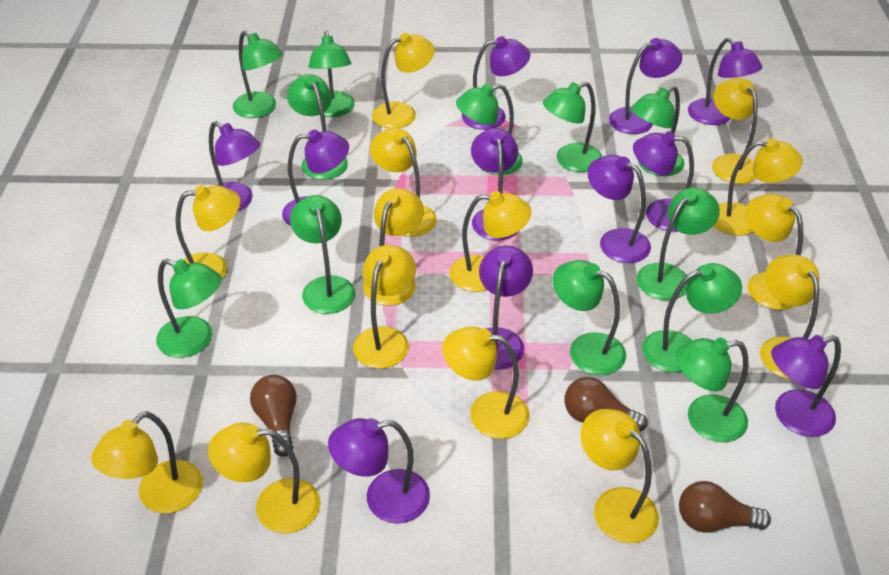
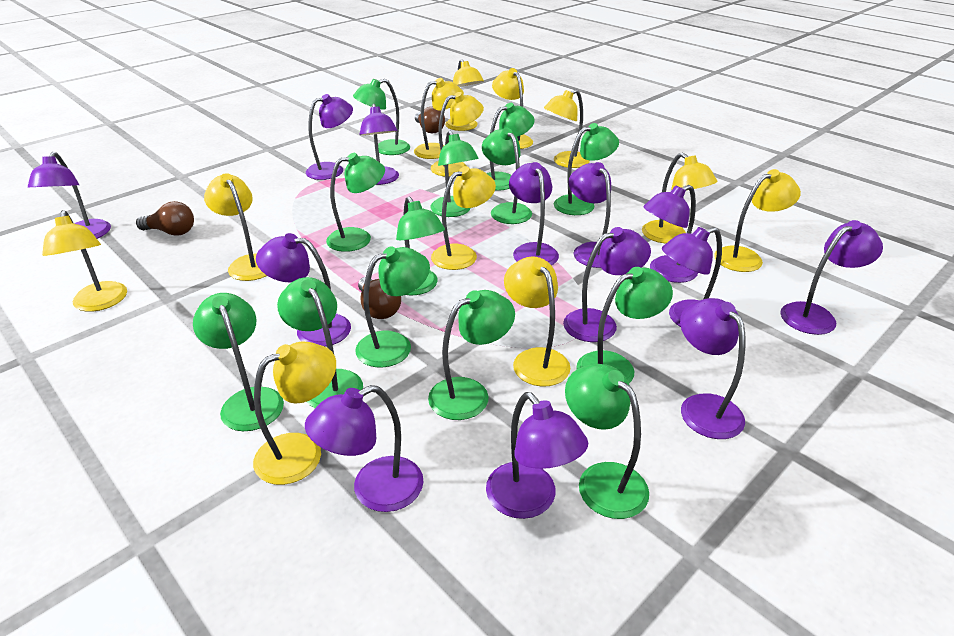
green lamp: 12 -> 13
purple lamp: 11 -> 13
yellow lamp: 14 -> 12

